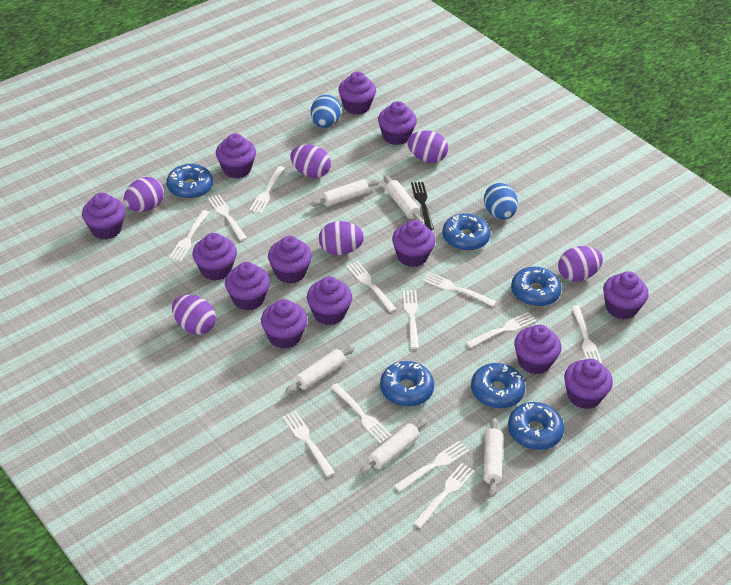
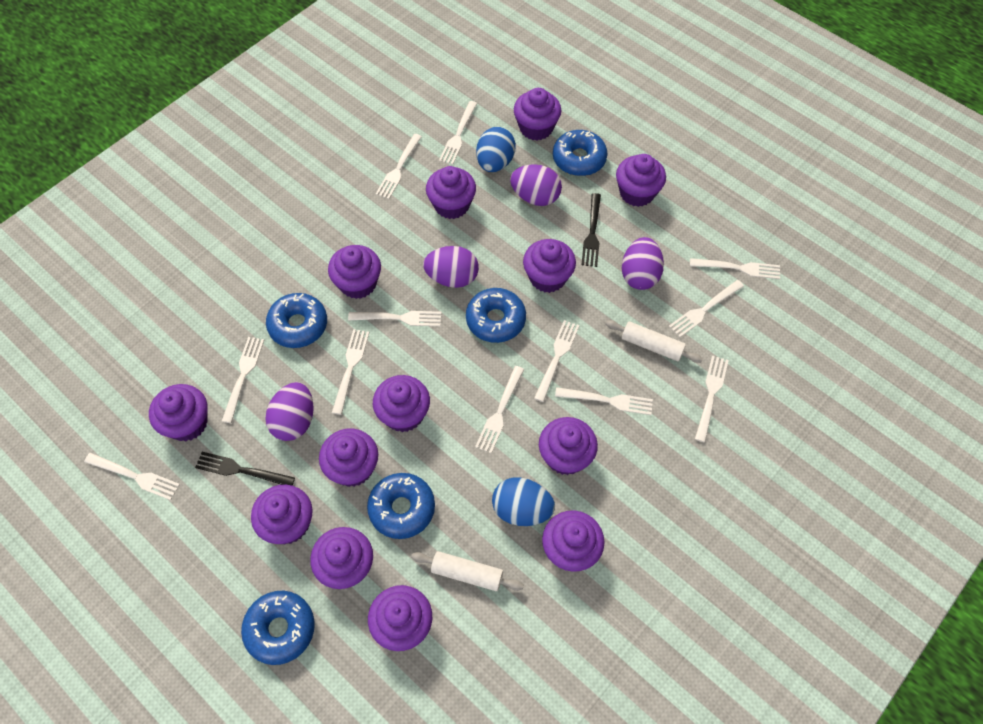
black fork: 1 -> 2
blue donut: 6 -> 5
purple egg: 6 -> 4
white rolling pin: 5 -> 2

